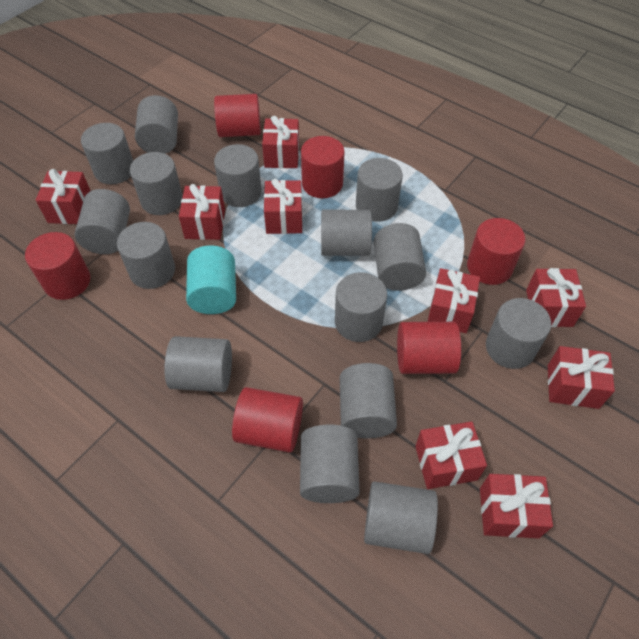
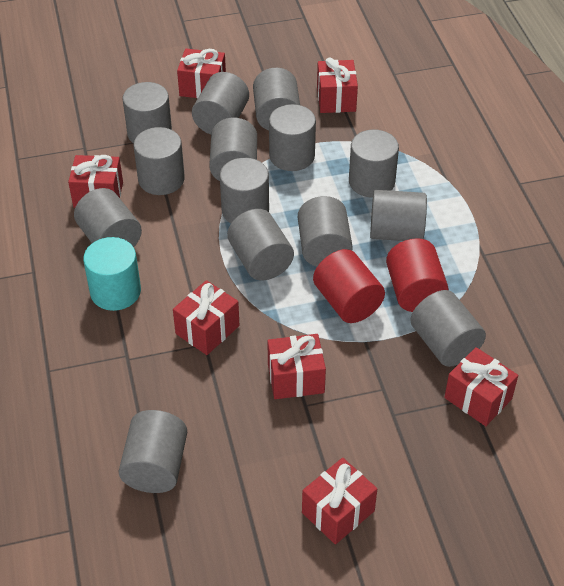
grey cylinder: 15 -> 14
red cylinder: 6 -> 2
red gift: 9 -> 7

